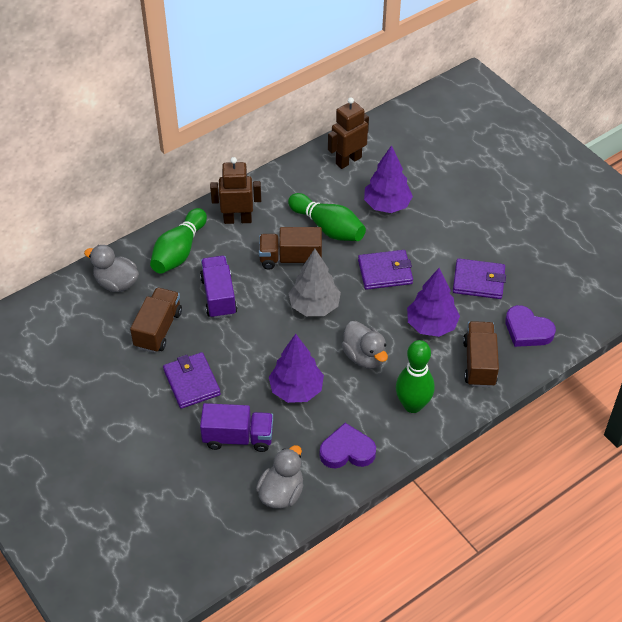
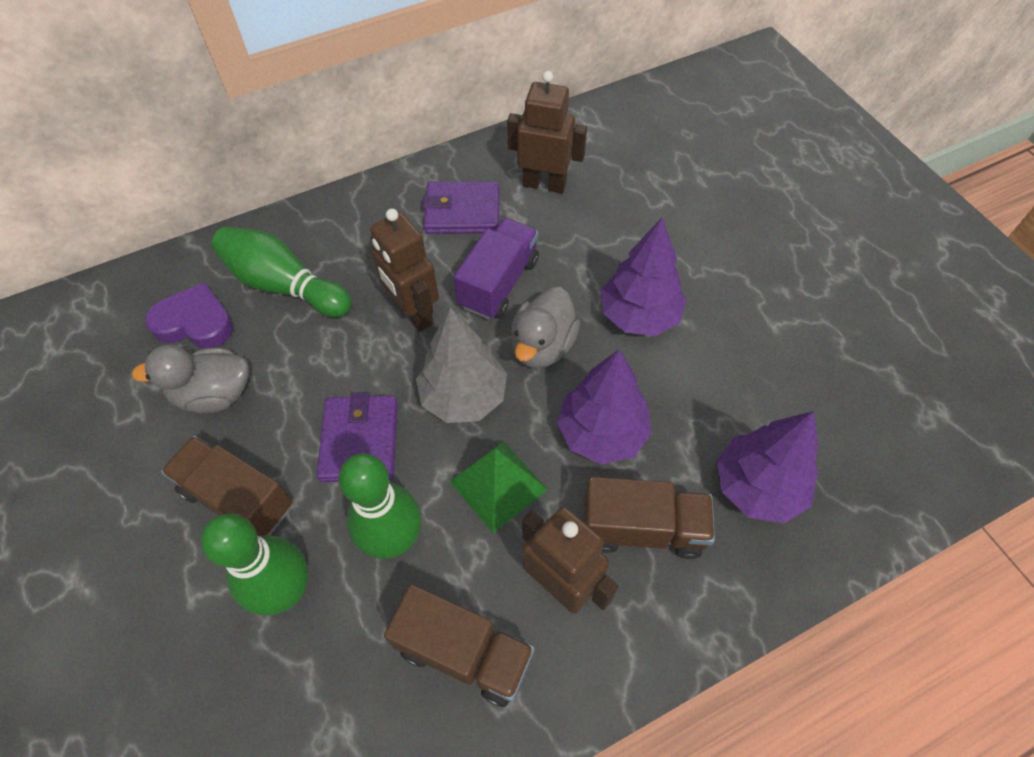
brown robot: 2 -> 3
green pyramid: 0 -> 1
grey duck: 3 -> 2
purple heart: 2 -> 1
purple truck: 2 -> 1
purple wallet: 3 -> 2

